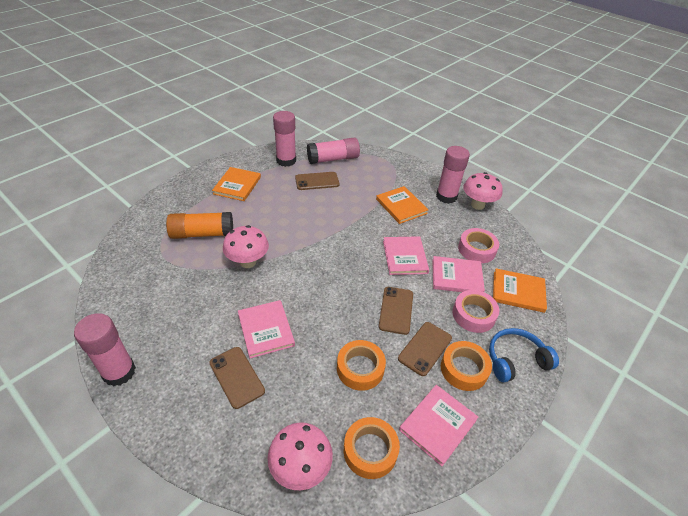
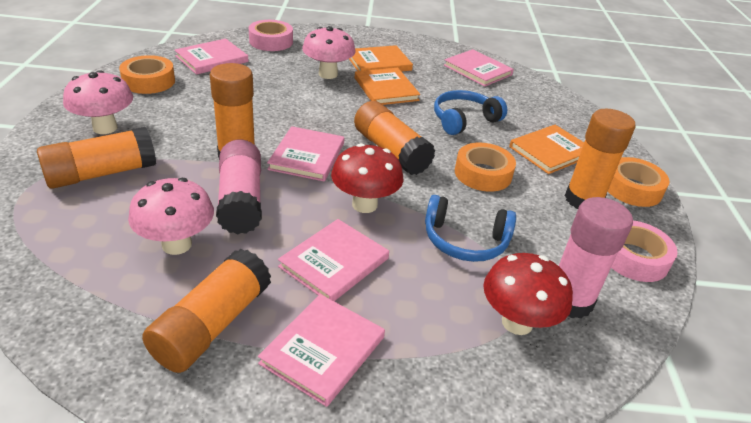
blue headphones: 1 -> 2
brown phone: 4 -> 0
orange glue stick: 1 -> 5
pink book: 4 -> 5
pink glue stick: 4 -> 2
red mushroom: 0 -> 2

